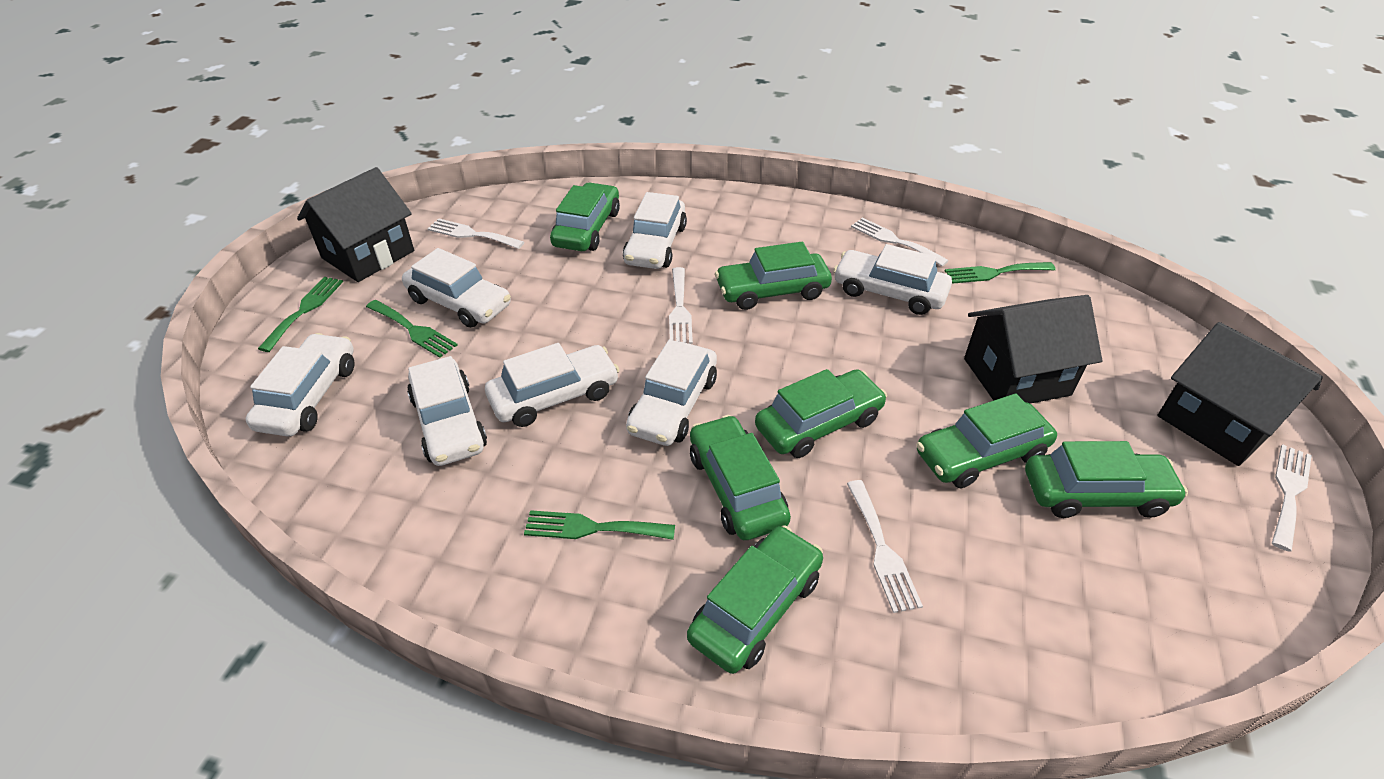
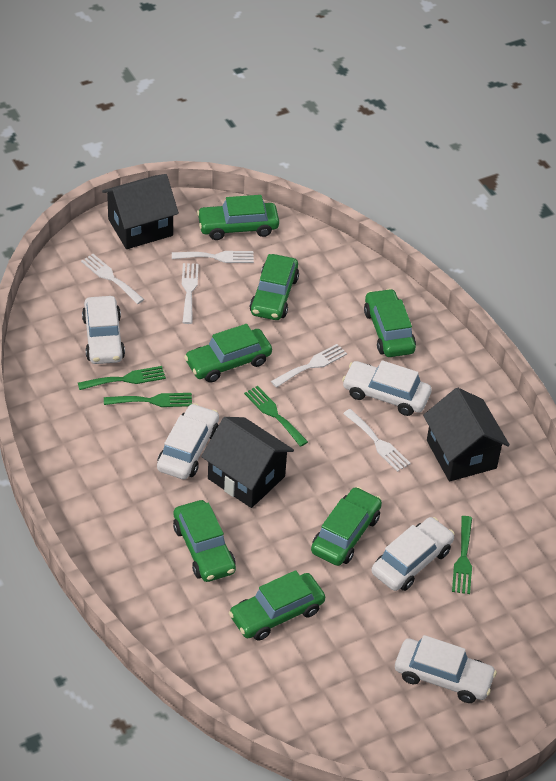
white car: 7 -> 5

